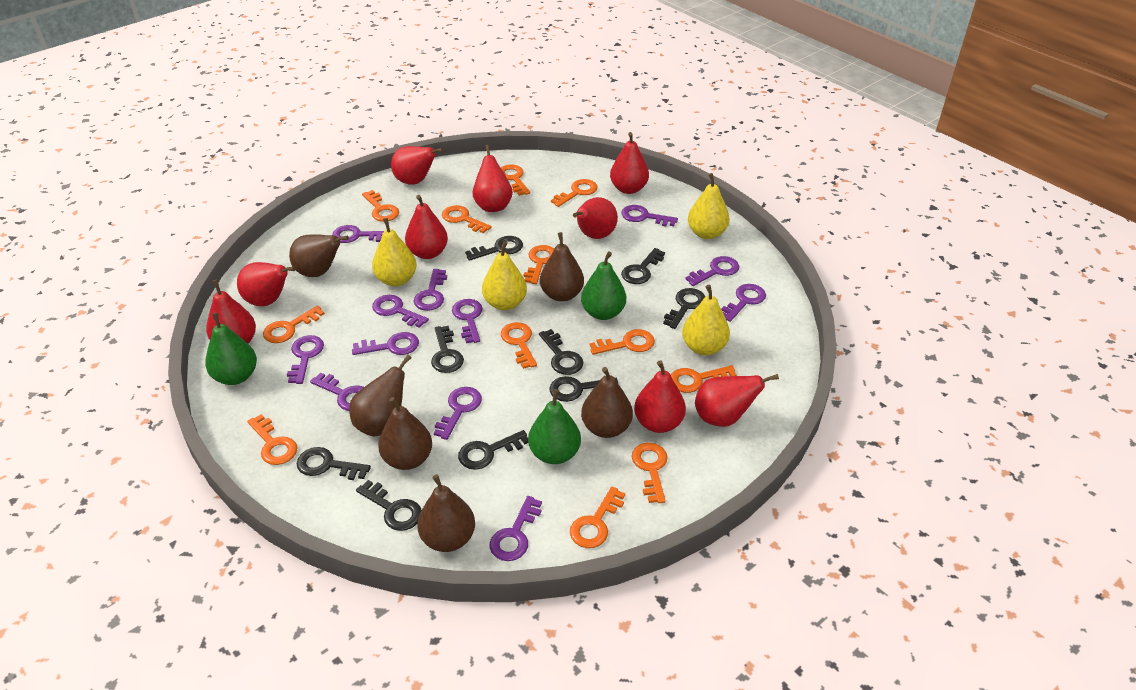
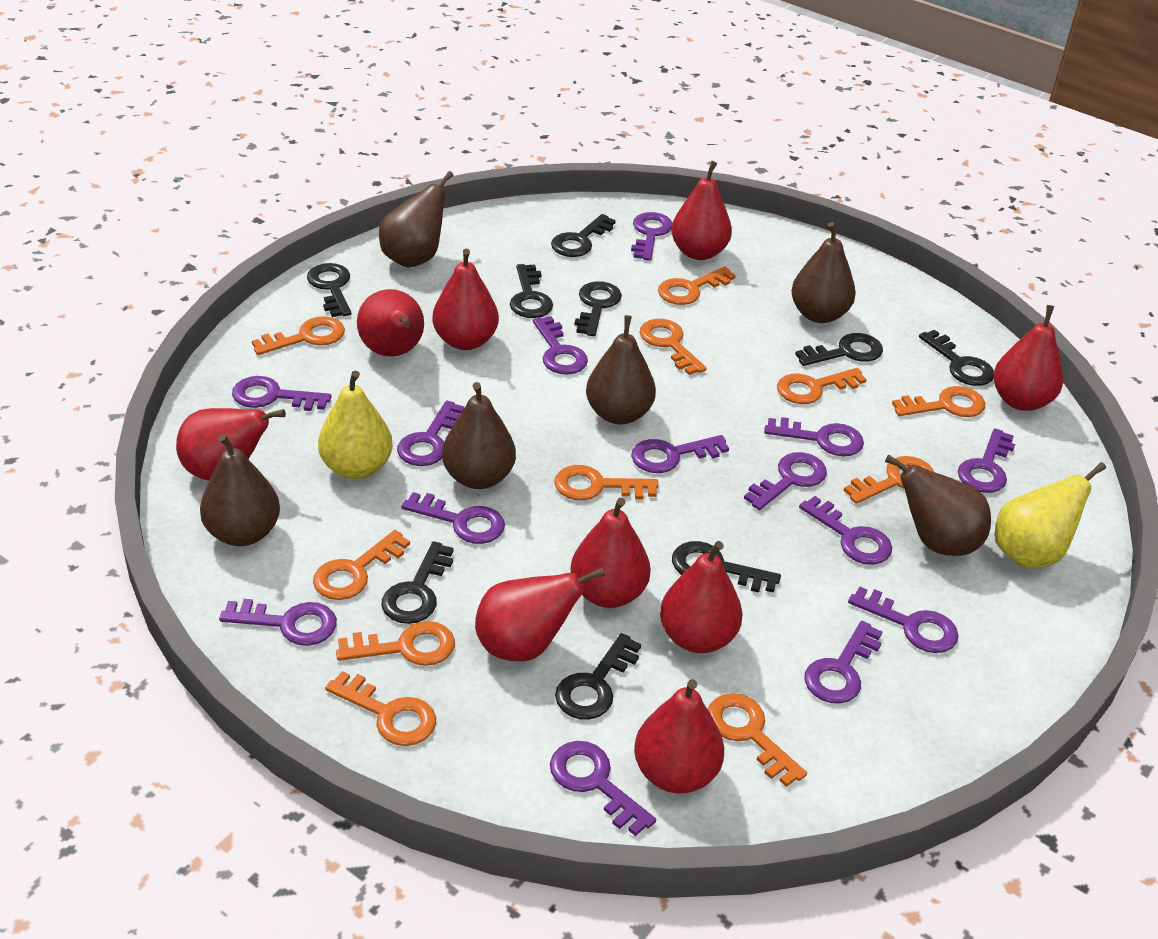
green pear: 3 -> 0
orange key: 12 -> 11
purple key: 12 -> 14
yellow pear: 4 -> 2

